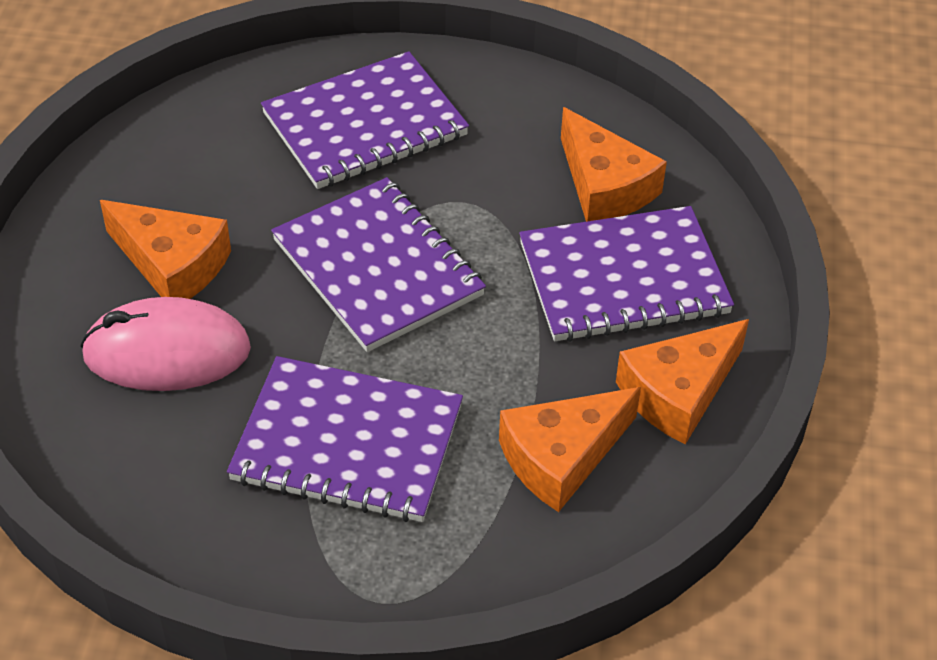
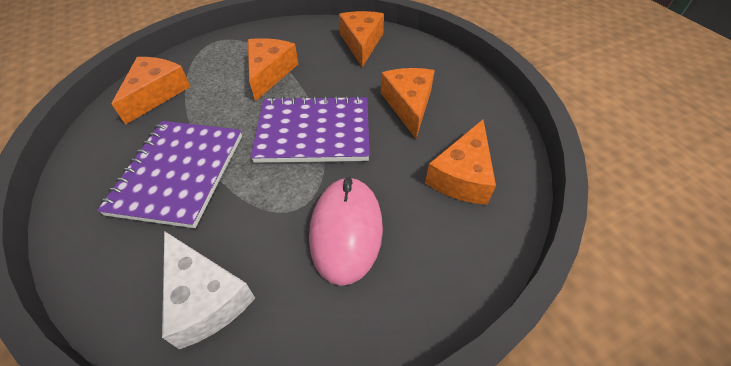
orange cheese: 4 -> 5
purple notebook: 4 -> 2
white cheese: 0 -> 1

